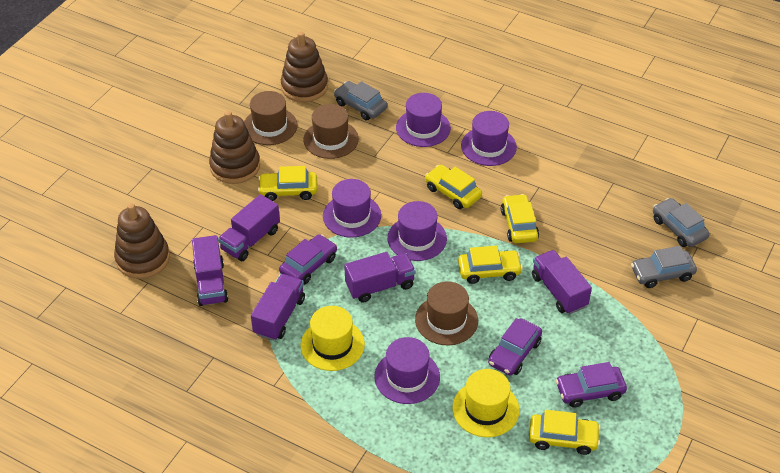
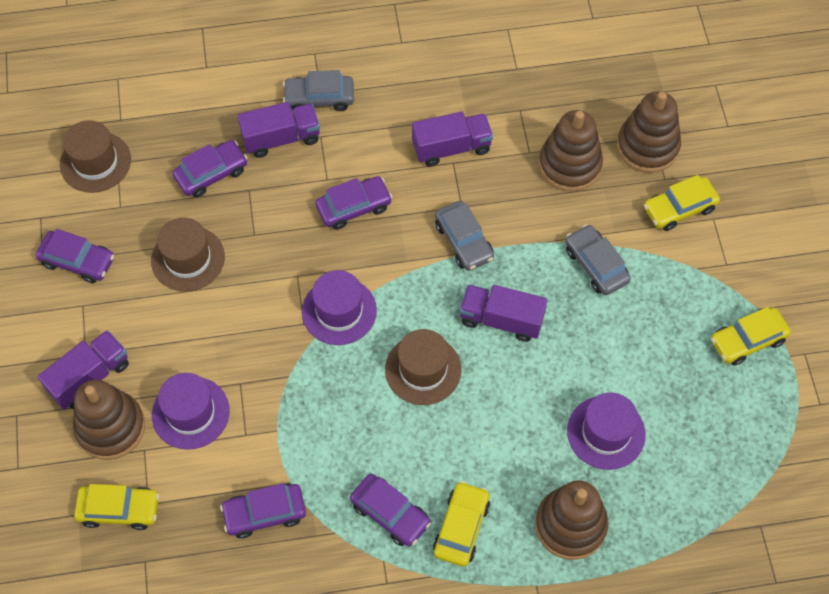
brown stacking toy: 3 -> 4
purple car: 3 -> 5
purple hat: 5 -> 3
purple truck: 5 -> 4
yellow car: 5 -> 4
yellow hat: 2 -> 0

